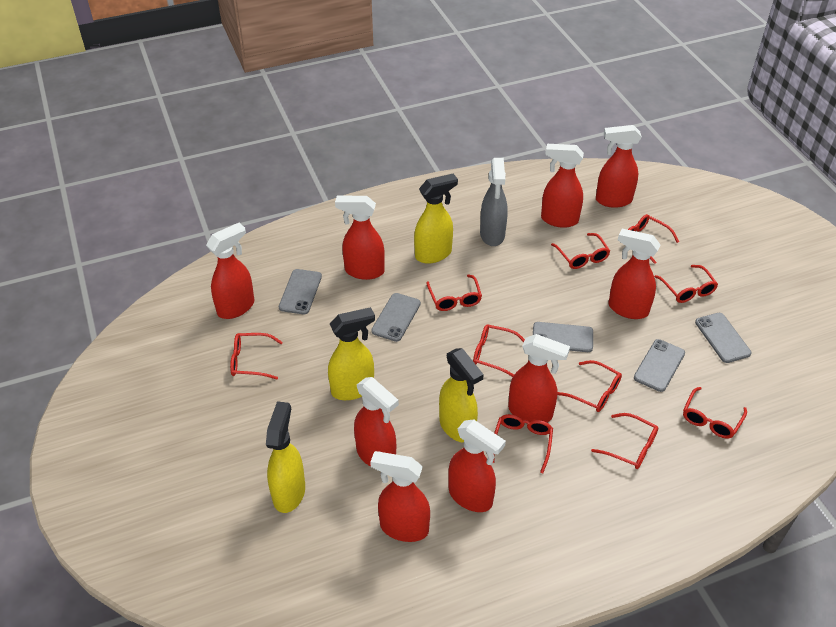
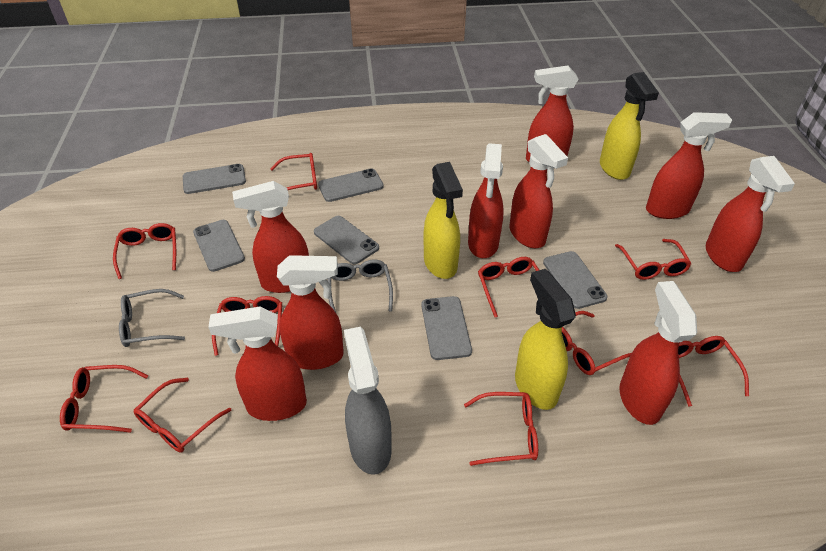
grey glasses: 0 -> 2
grey phone: 5 -> 6
yellow spray bottle: 4 -> 3

